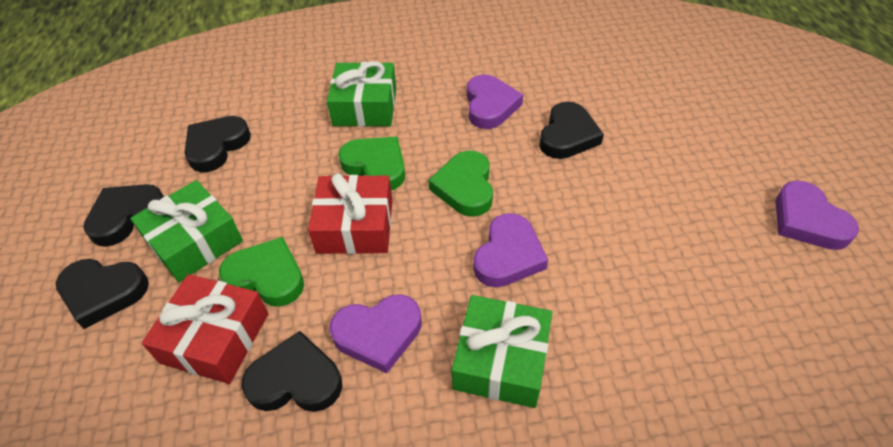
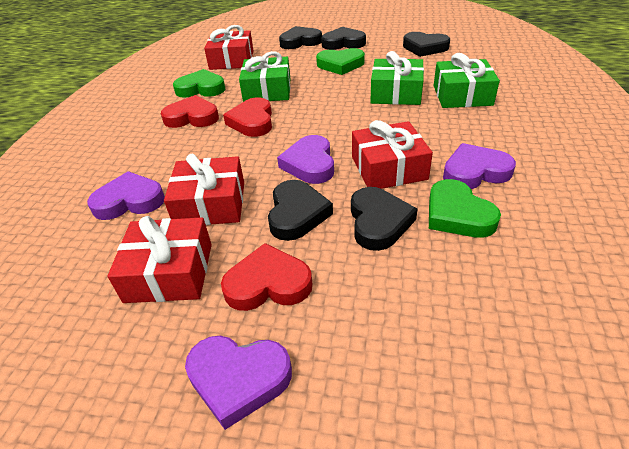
red gift: 2 -> 4
red heart: 0 -> 3

